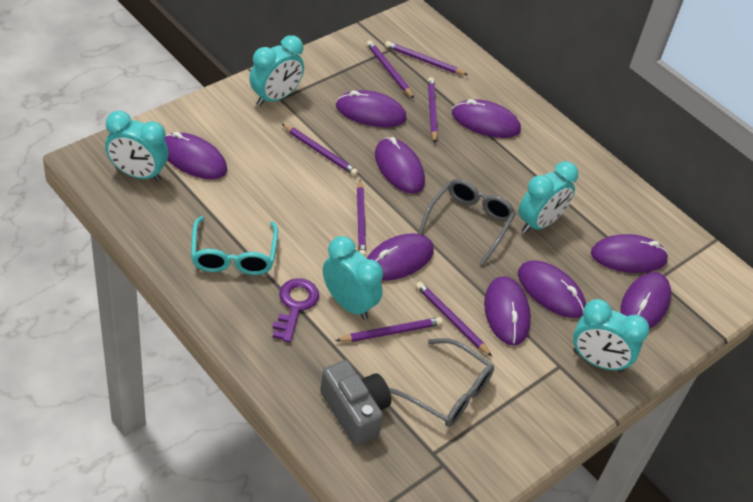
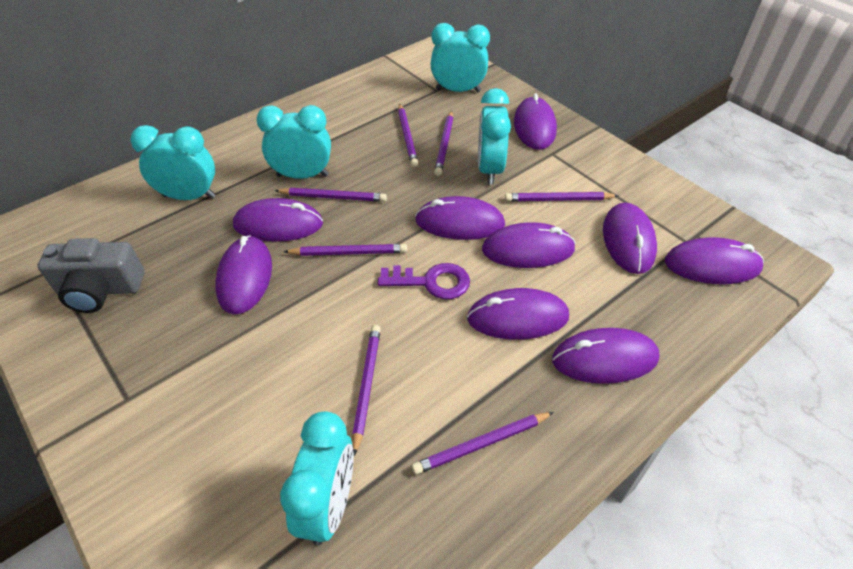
grey glasses: 2 -> 0
turquoise glasses: 1 -> 0

